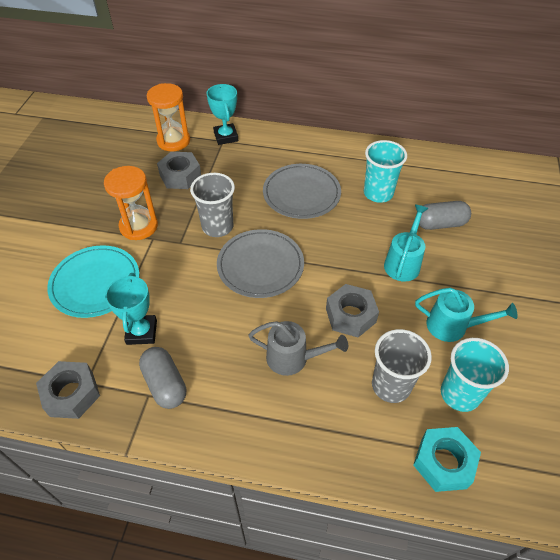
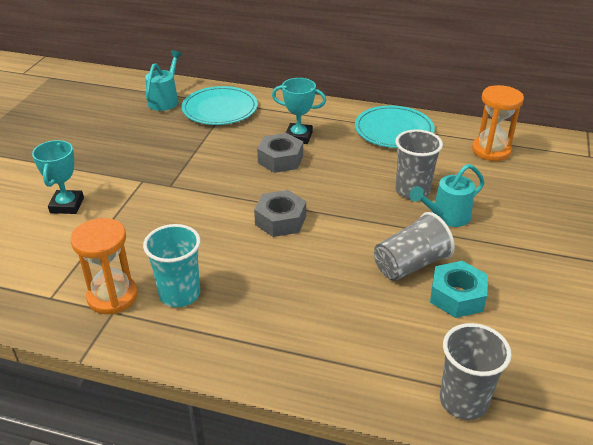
grey capsule: 2 -> 0
grey cup: 2 -> 3
grey nut: 3 -> 2
grey plate: 2 -> 0
grey watering can: 1 -> 0
turquoise cup: 2 -> 1
turquoise plate: 1 -> 2

